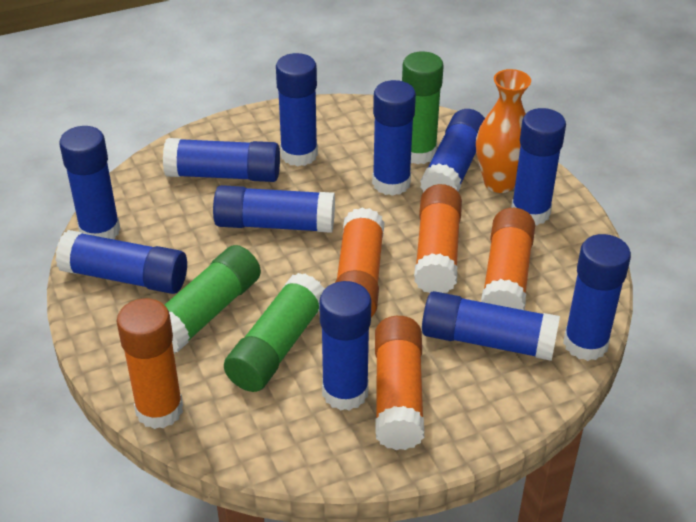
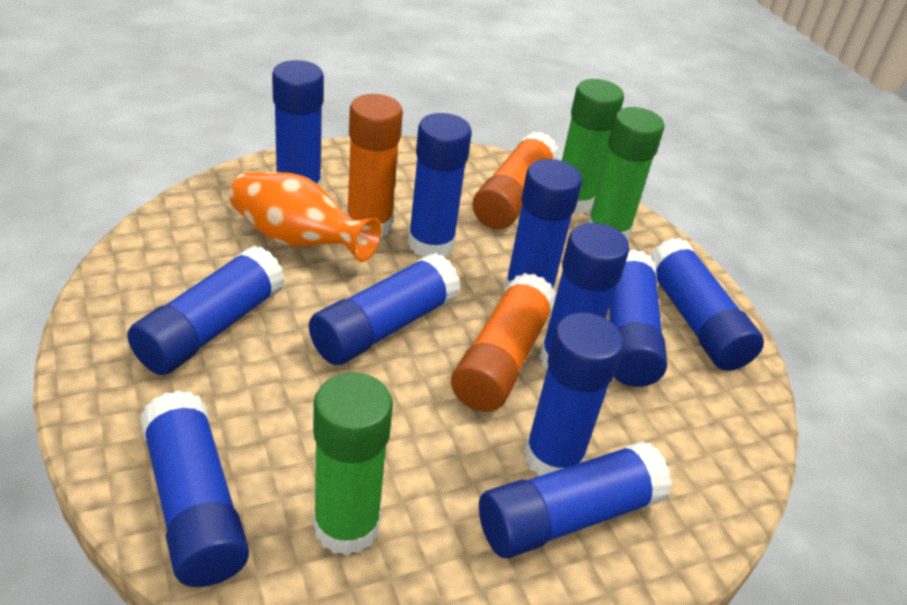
orange glue stick: 5 -> 3

